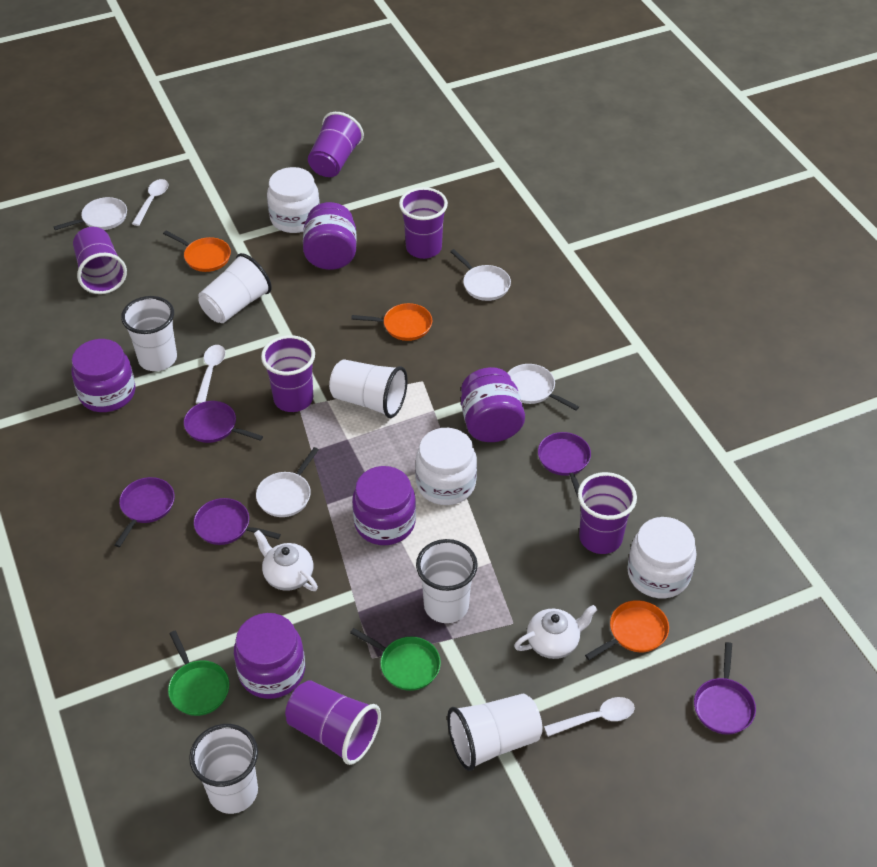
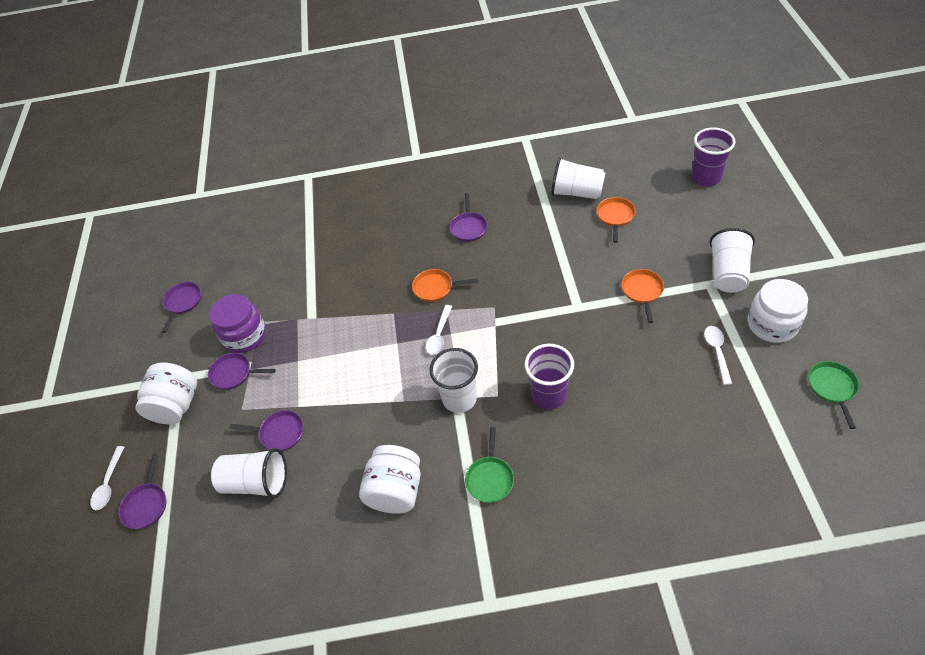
purple cup: 6 -> 2
purple jar: 5 -> 1
white cup: 6 -> 4
white pan: 4 -> 0
white teapot: 2 -> 0

